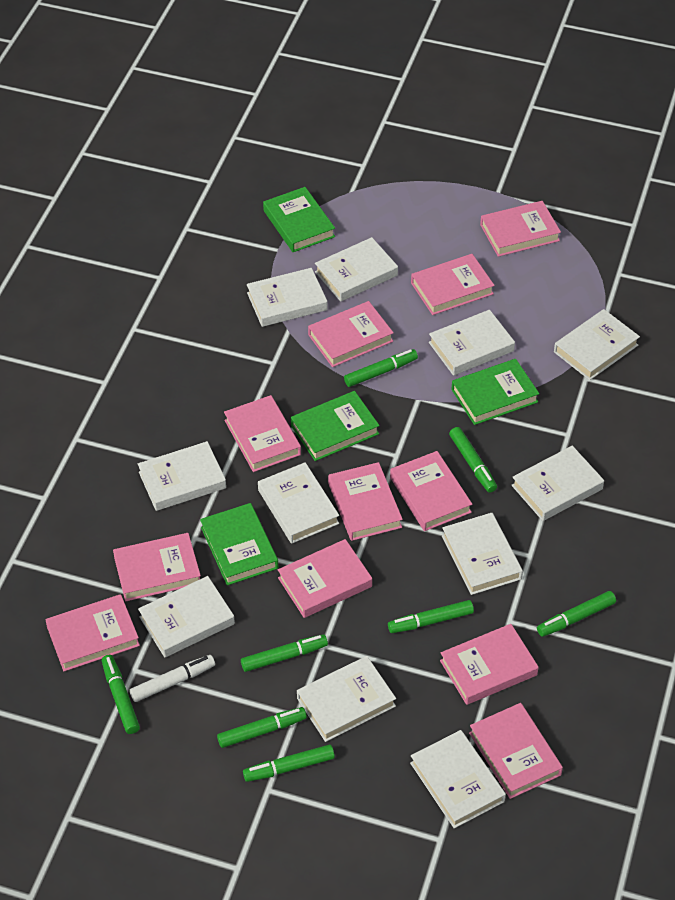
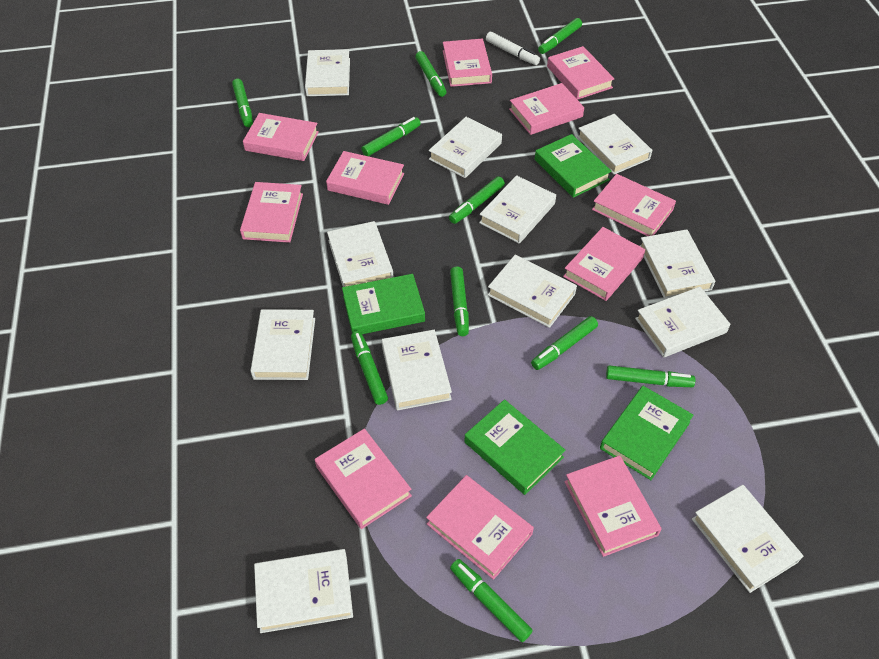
green marker: 8 -> 10
white book: 11 -> 12

